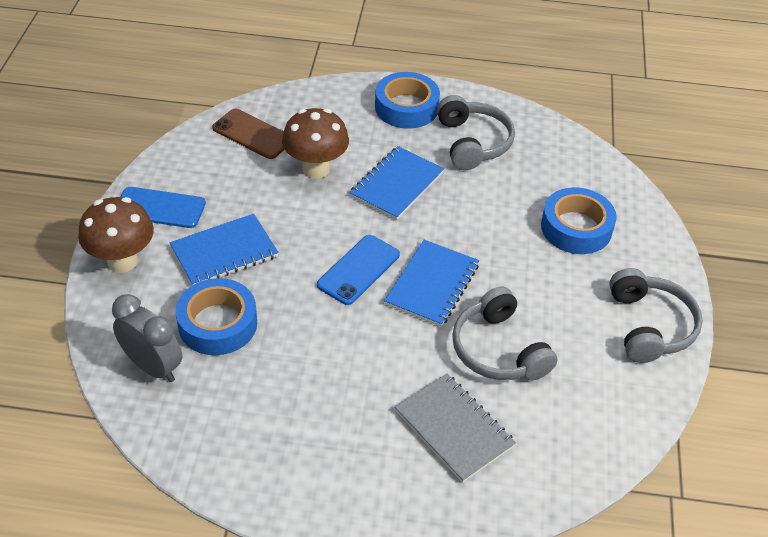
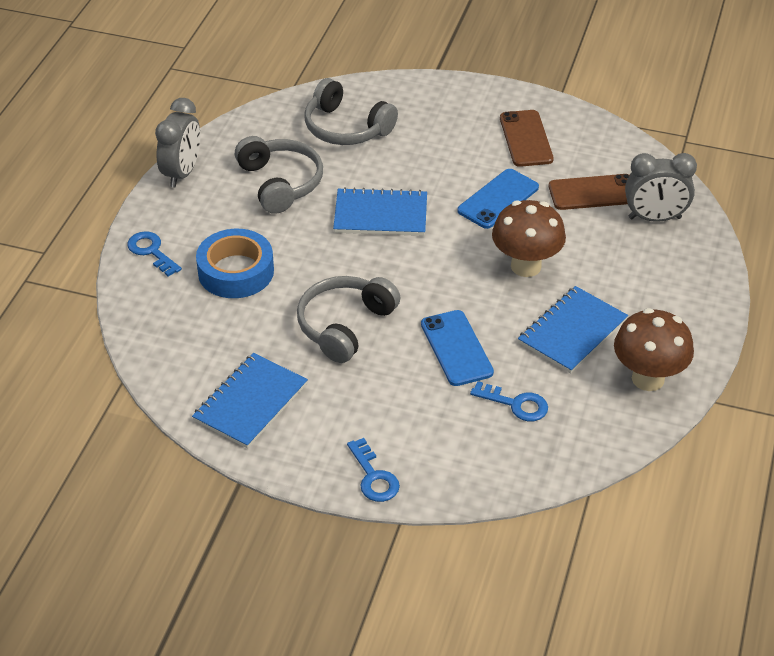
blue key: 0 -> 3
blue tape: 3 -> 1
brown phone: 1 -> 2
grey clock: 1 -> 2
grey notebook: 1 -> 0

